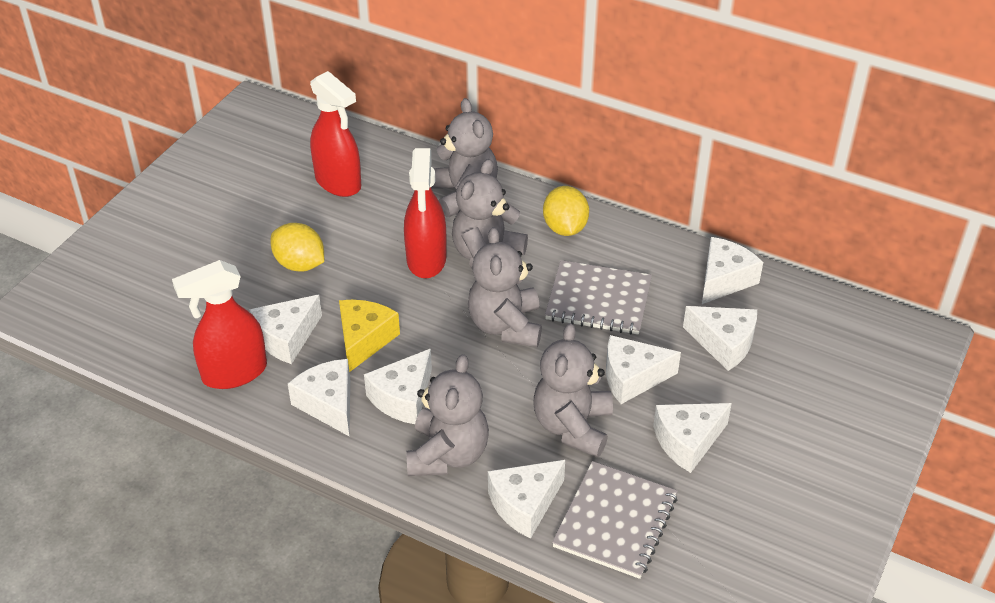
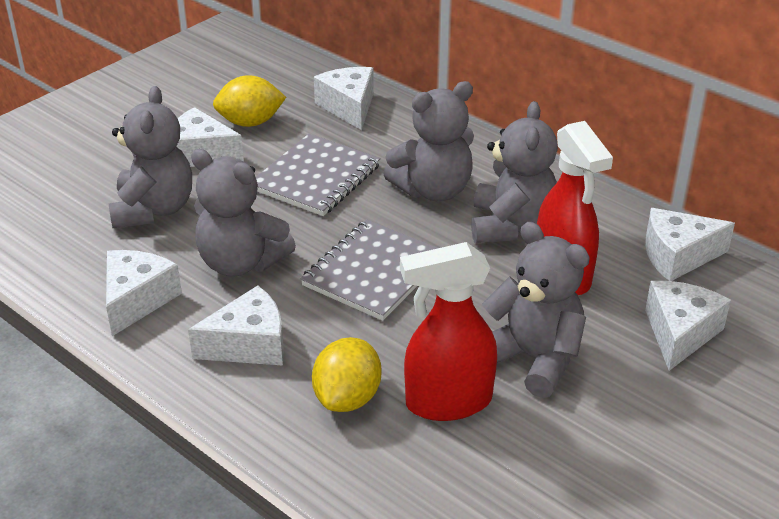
red spray bottle: 3 -> 2
white cheese: 8 -> 6
yellow cheese: 1 -> 0

